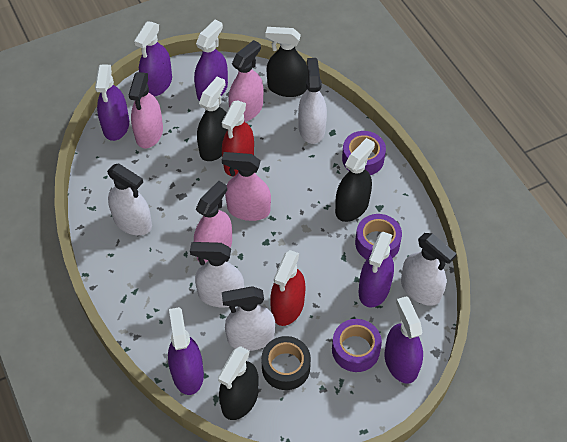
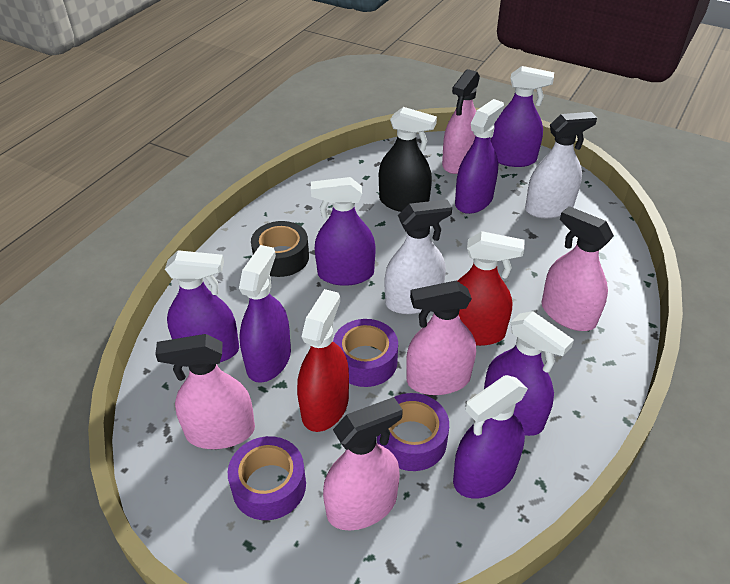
black spray bottle: 4 -> 1
pink spray bottle: 4 -> 5
purple spray bottle: 6 -> 7
white spray bottle: 5 -> 2

